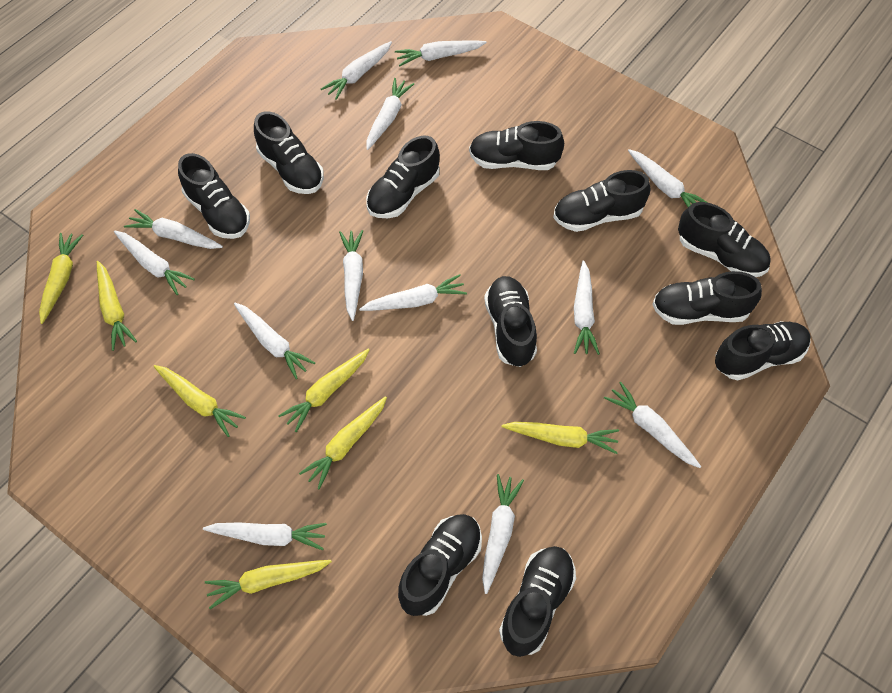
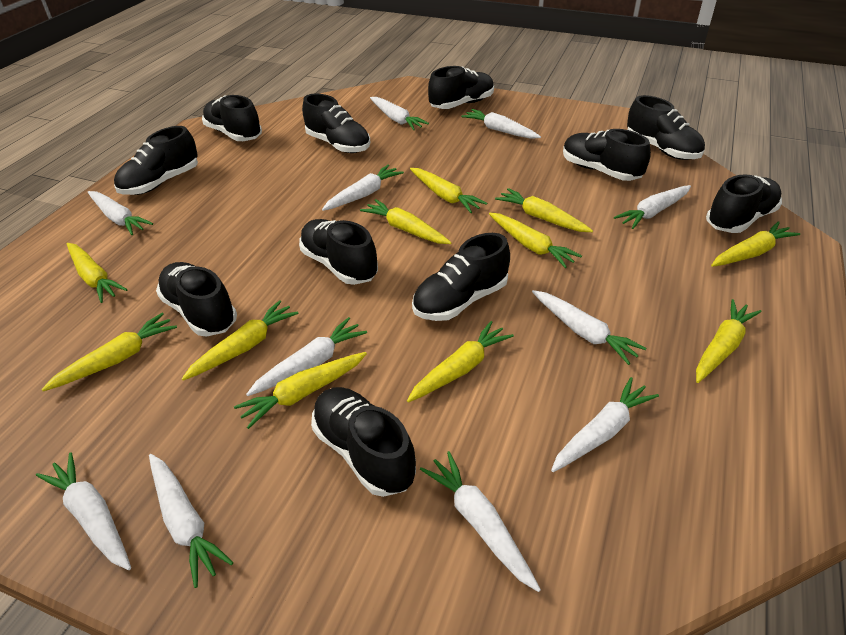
white carrot: 13 -> 11
yellow carrot: 7 -> 11

